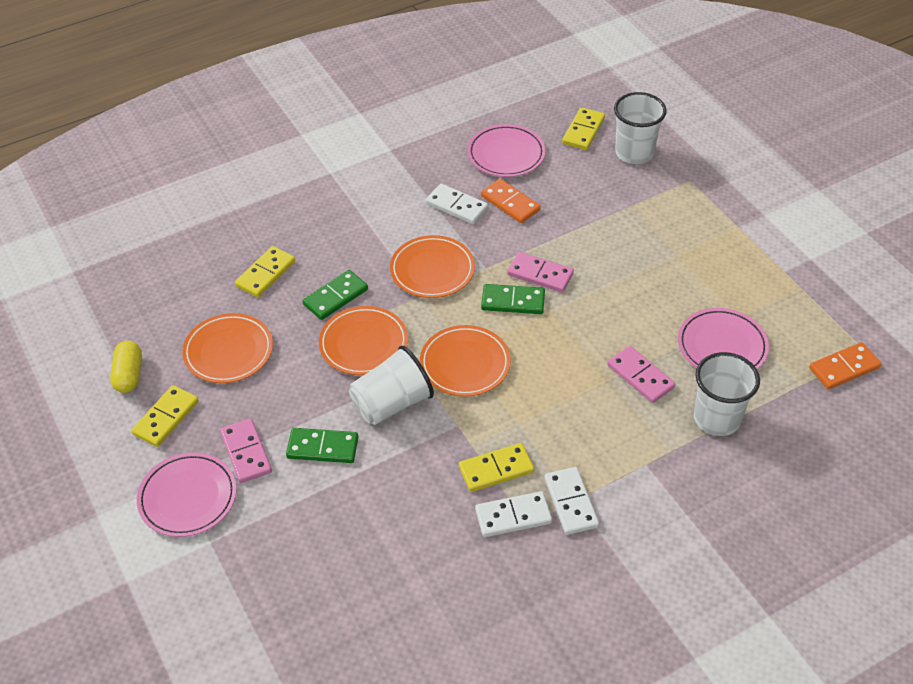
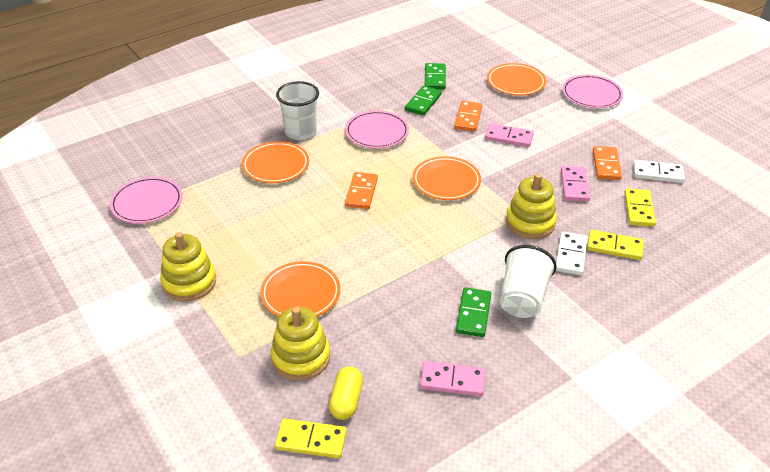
orange domino: 2 -> 3
white cup: 3 -> 2
white domino: 3 -> 2
yellow domino: 4 -> 3
yellow stacking toy: 0 -> 3

